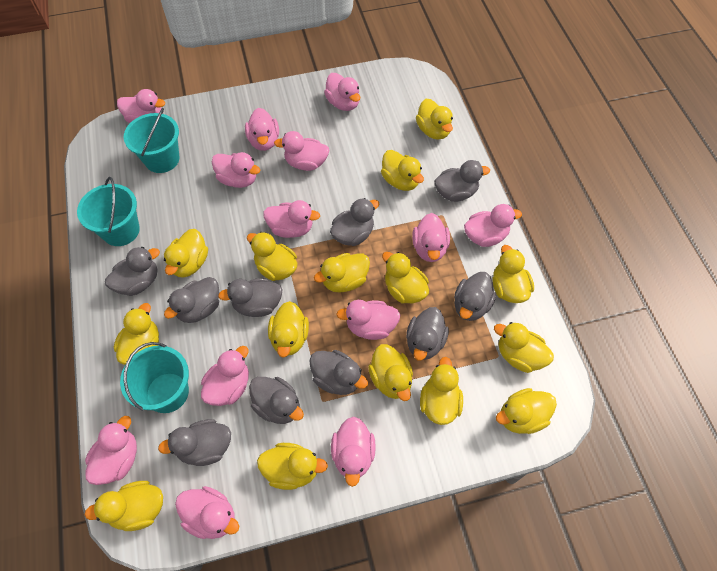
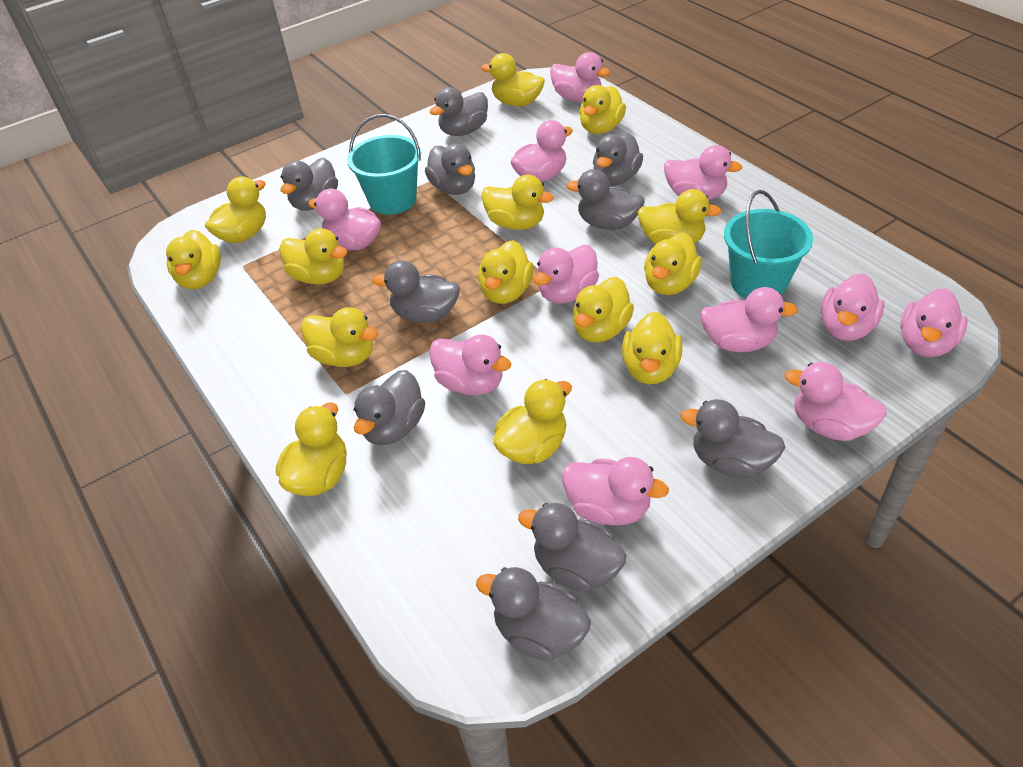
pink duck: 13 -> 11
turquoise bucket: 3 -> 2
yellow duck: 15 -> 14

